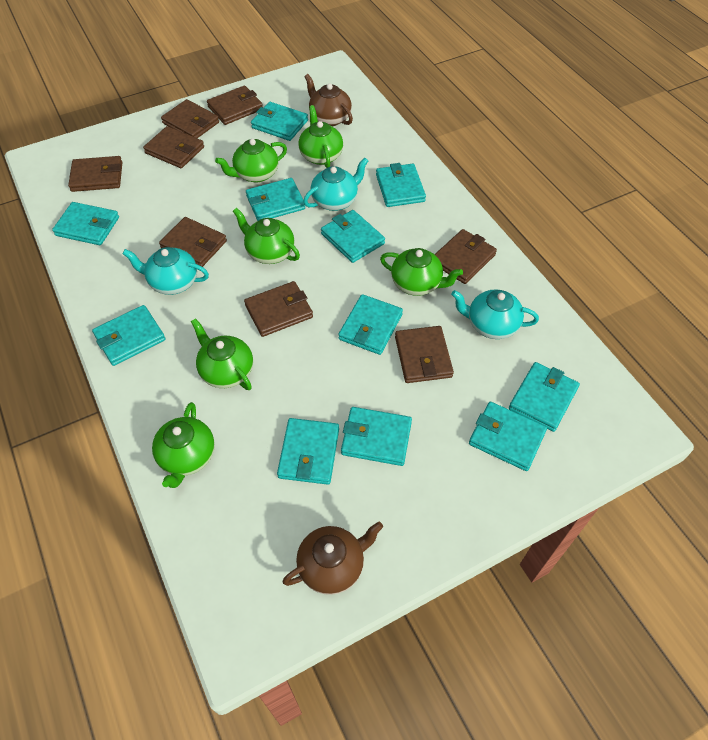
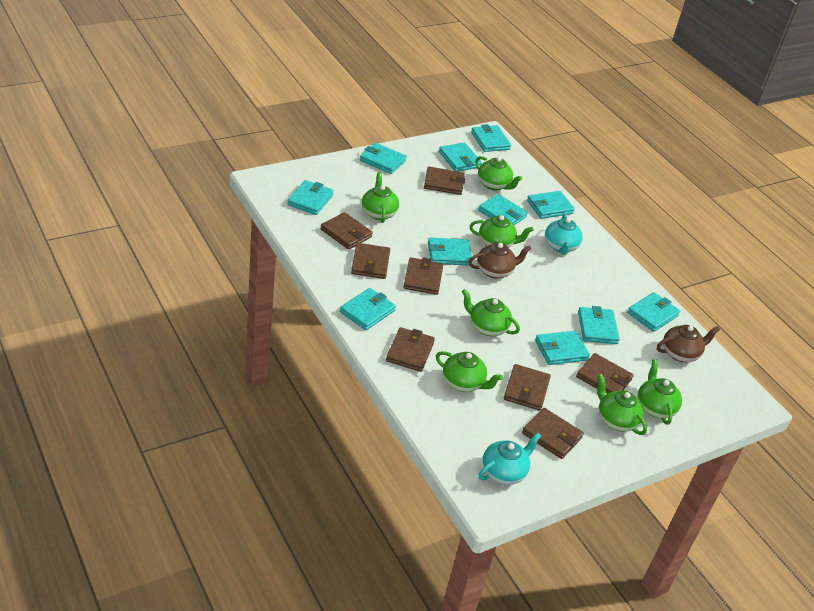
green teapot: 6 -> 7
turquoise teapot: 3 -> 2

